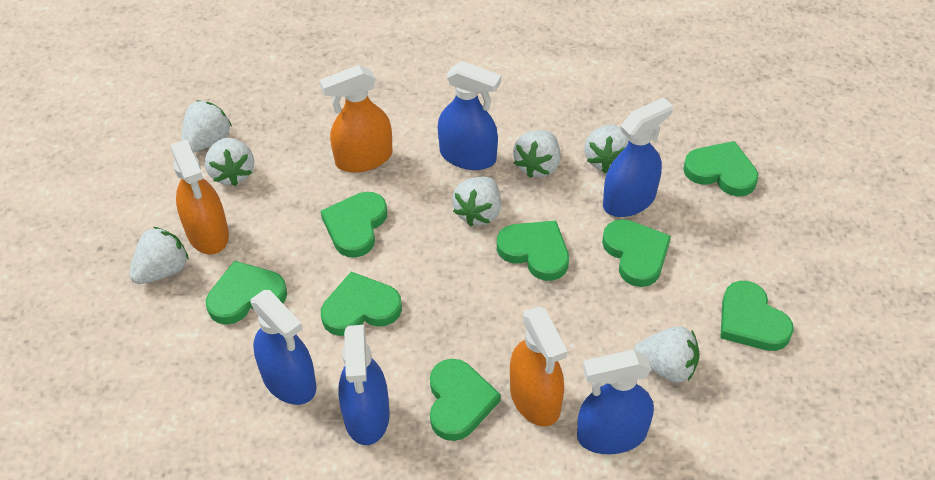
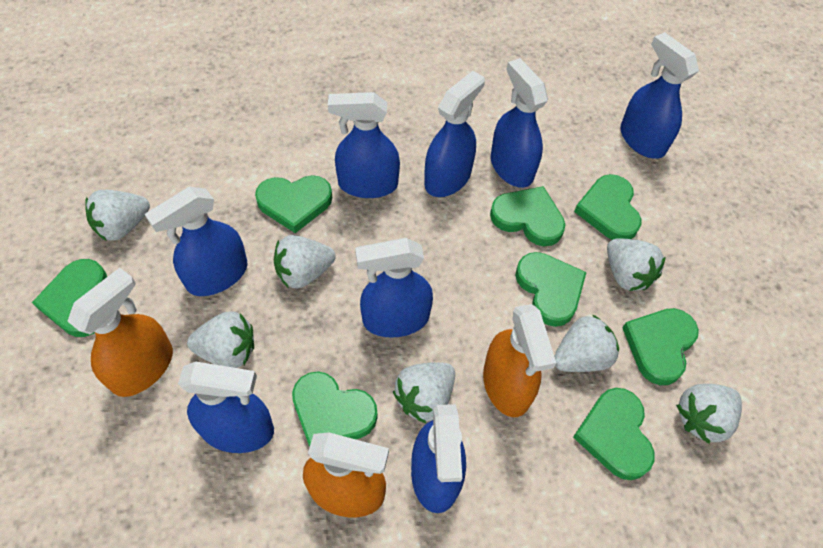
blue spray bottle: 5 -> 8

